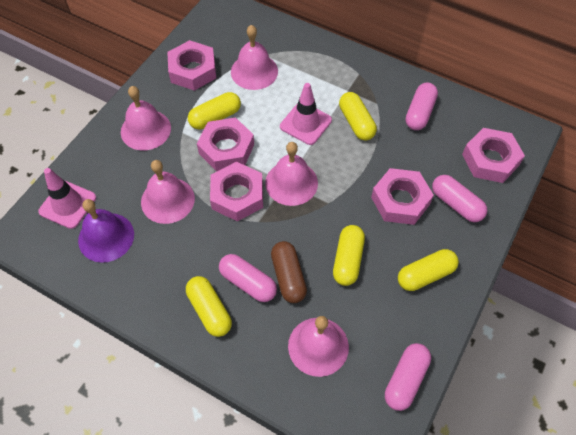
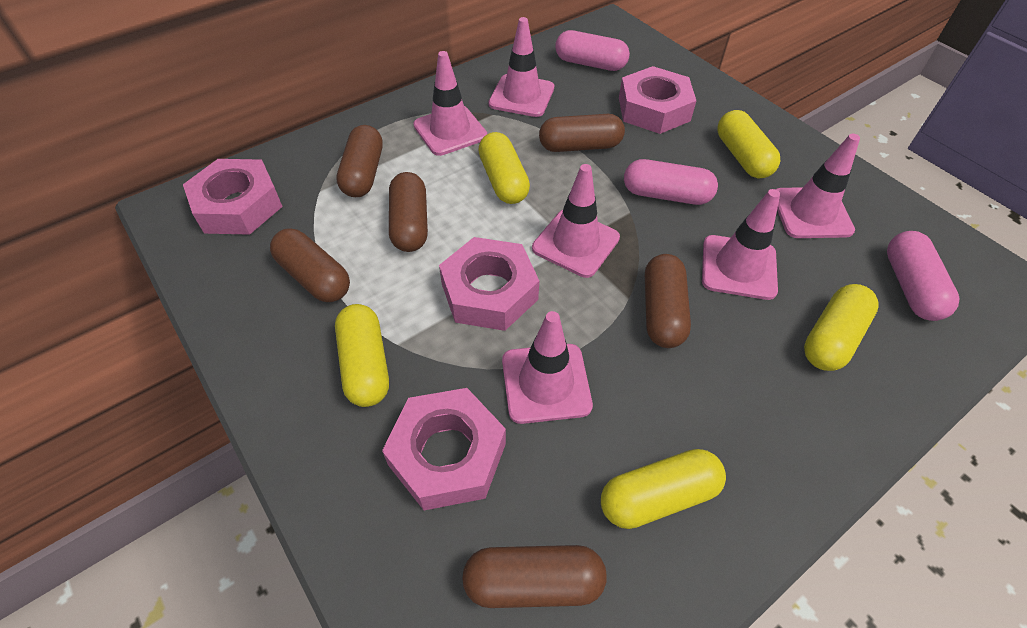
brown capsule: 1 -> 6
pink bell: 5 -> 0
pink capsule: 4 -> 3
pink nut: 5 -> 4
pink traffic cone: 2 -> 6
purple bell: 1 -> 0

